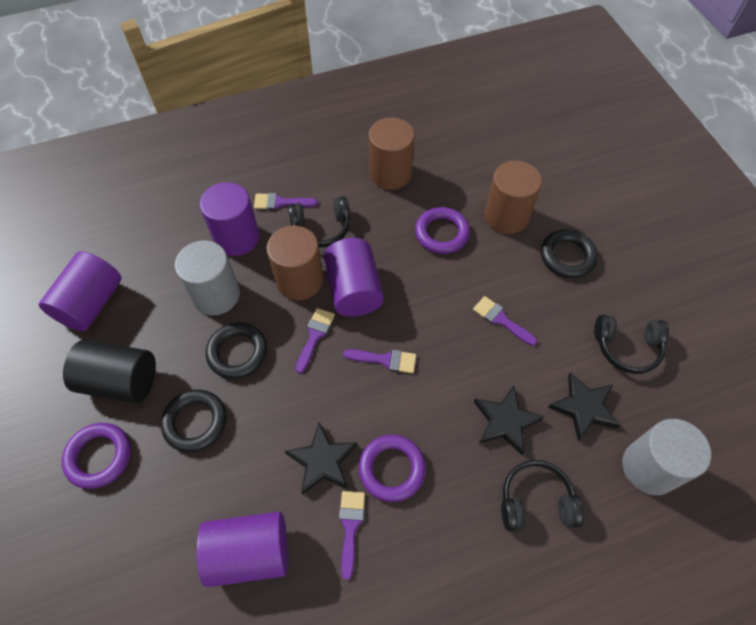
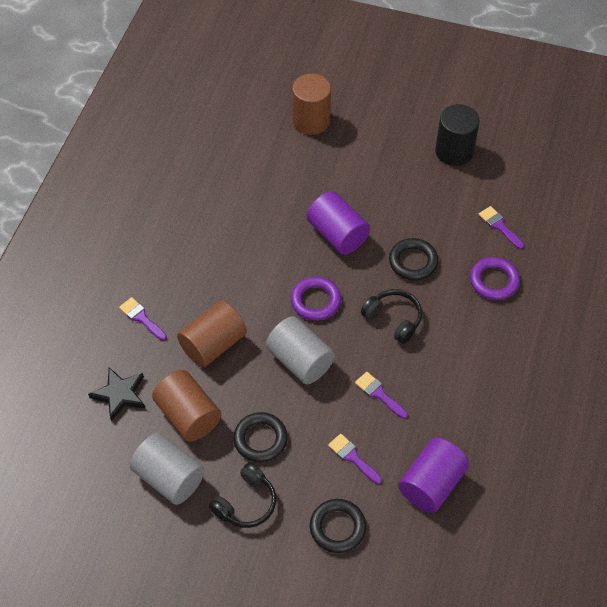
black headphones: 3 -> 2
black star: 3 -> 1
purple brush: 5 -> 4
purple cylinder: 4 -> 2
purple ring: 3 -> 2

